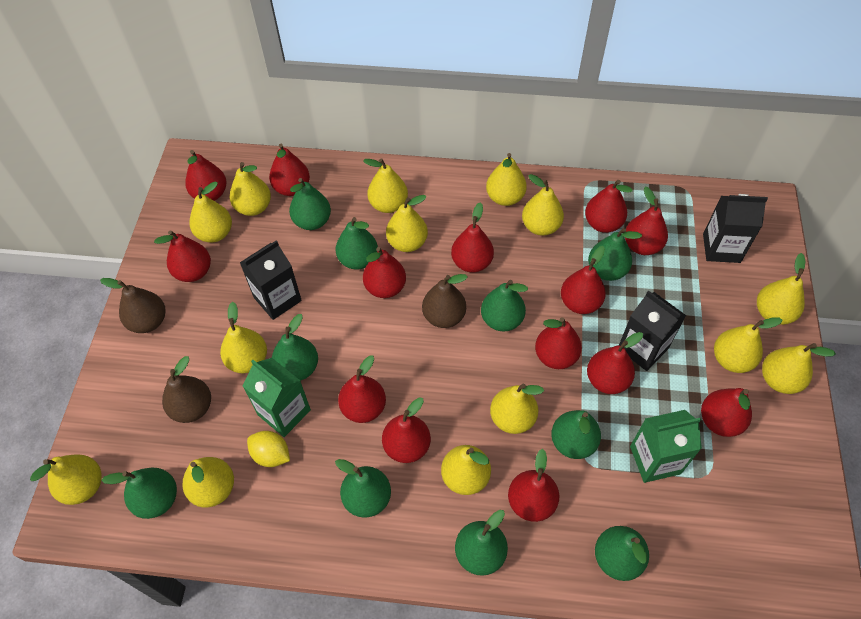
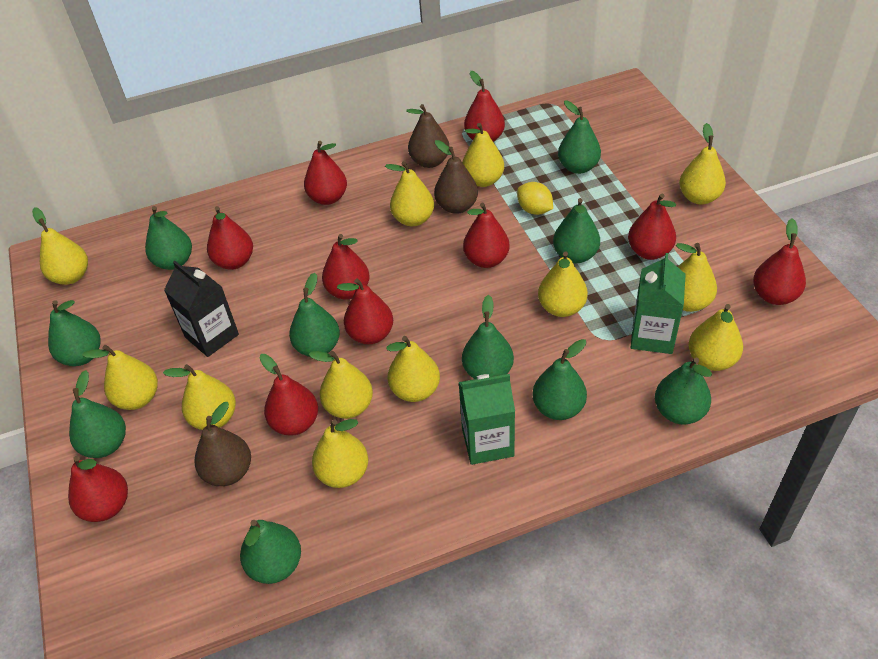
black carton: 3 -> 1
red pear: 14 -> 10
yellow pear: 14 -> 12

